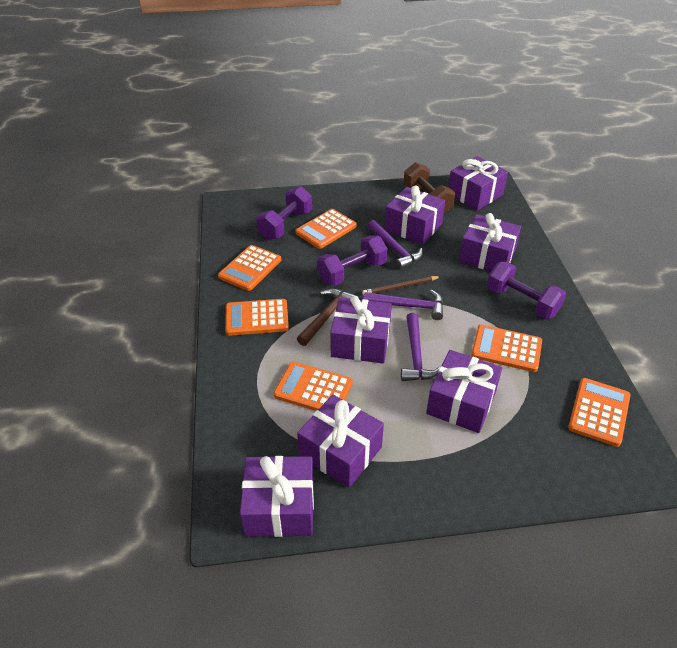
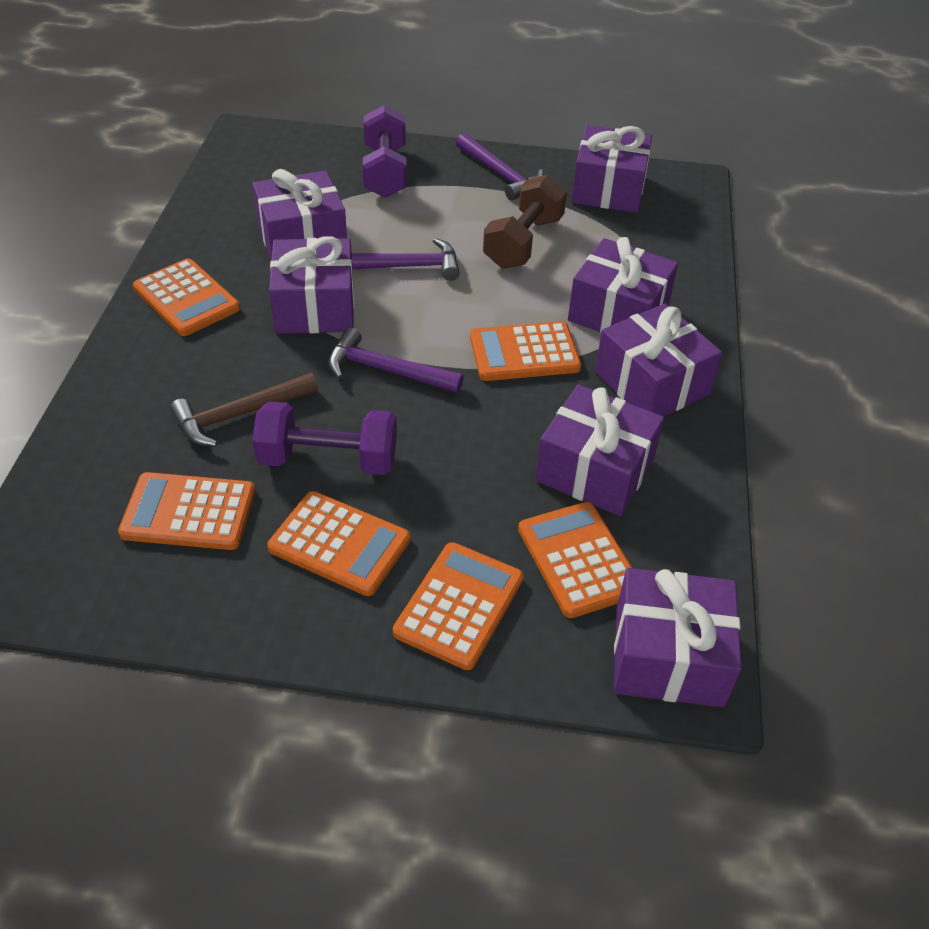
brown pencil: 1 -> 0
purple dumbbell: 3 -> 2

